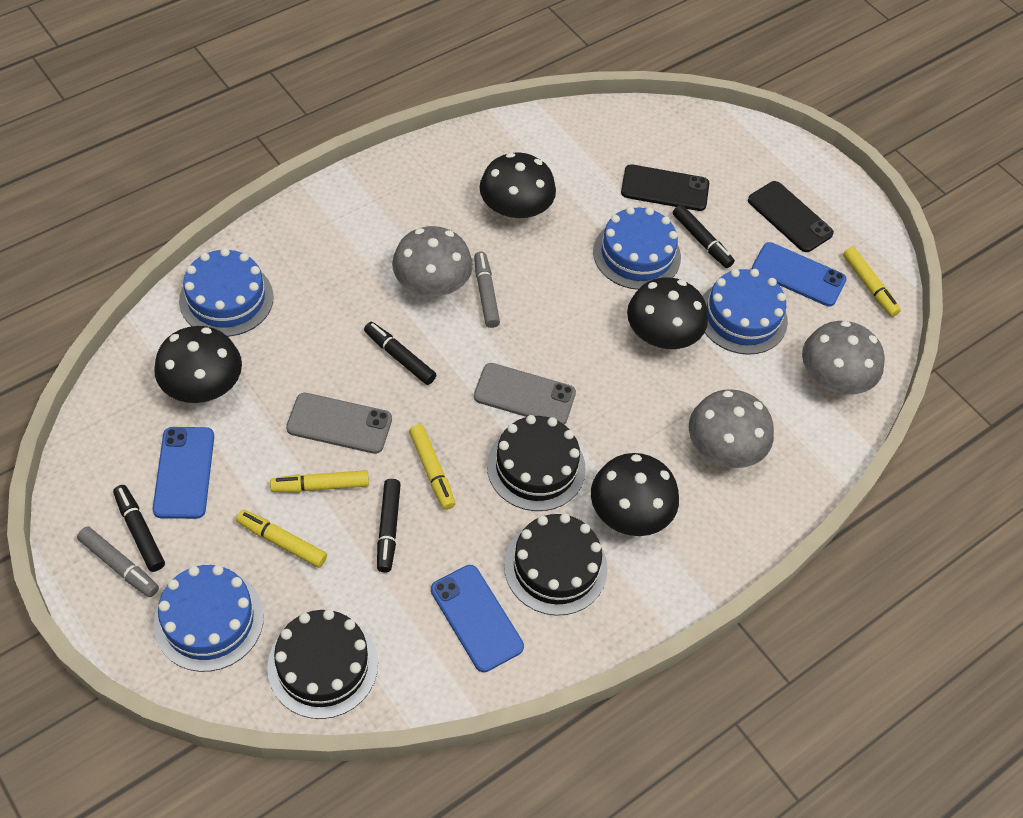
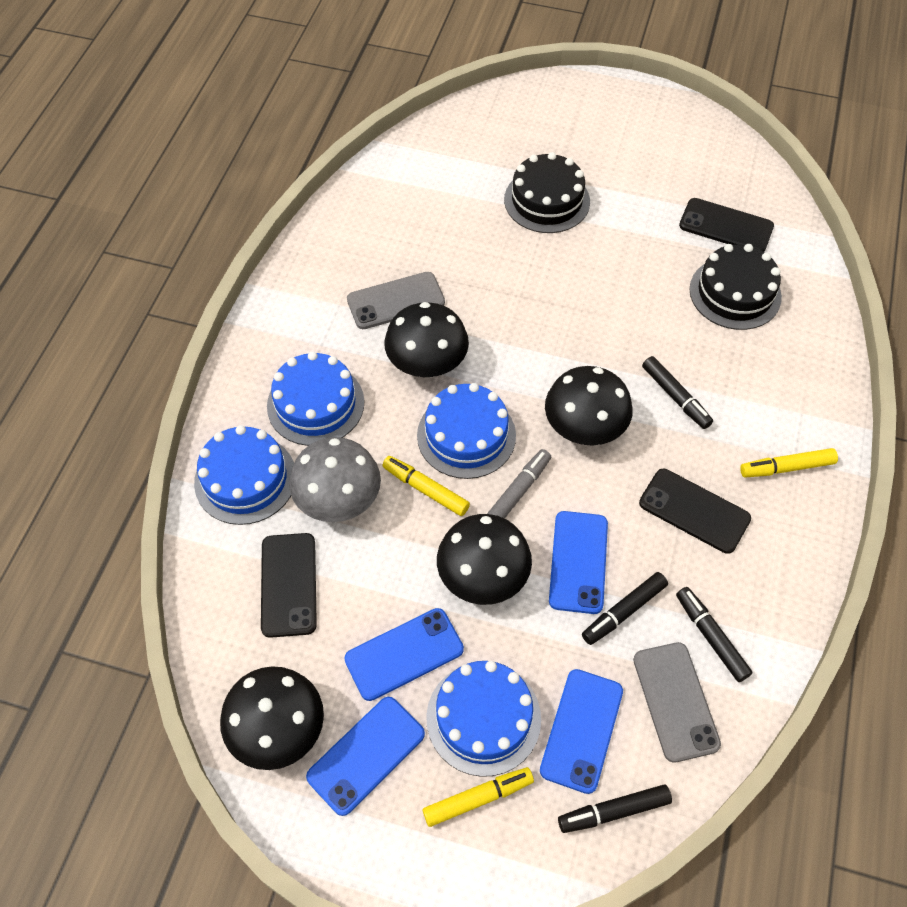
black cake: 3 -> 2
black phone: 2 -> 3
blue phone: 3 -> 4
grey marker: 2 -> 1
grey mushroom: 3 -> 1
yellow marker: 4 -> 3

